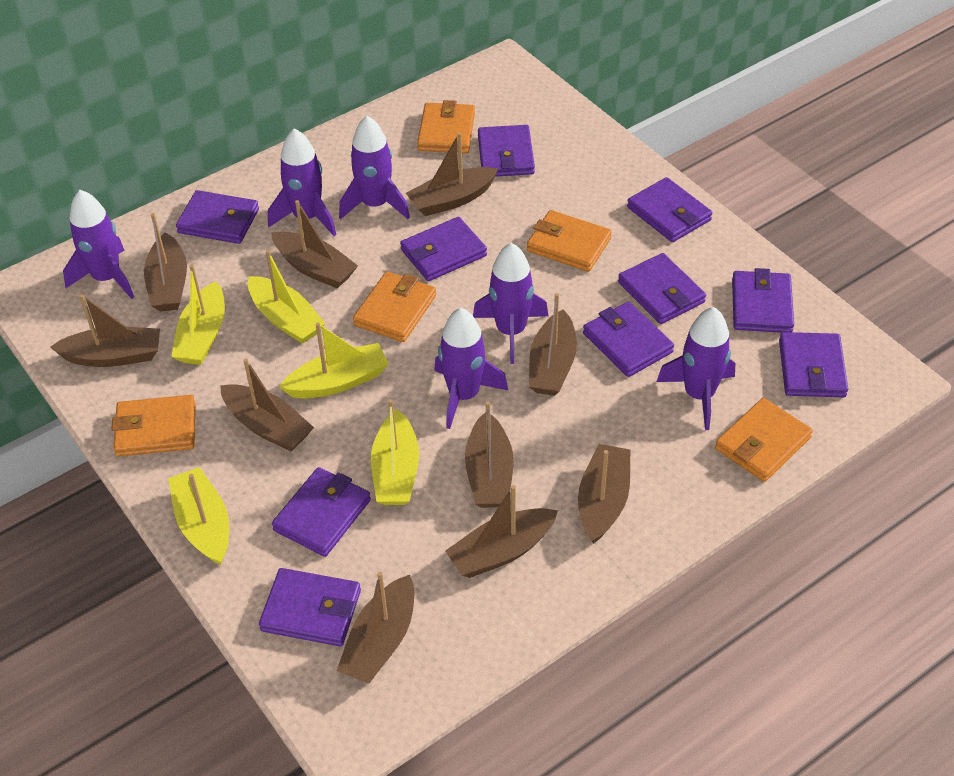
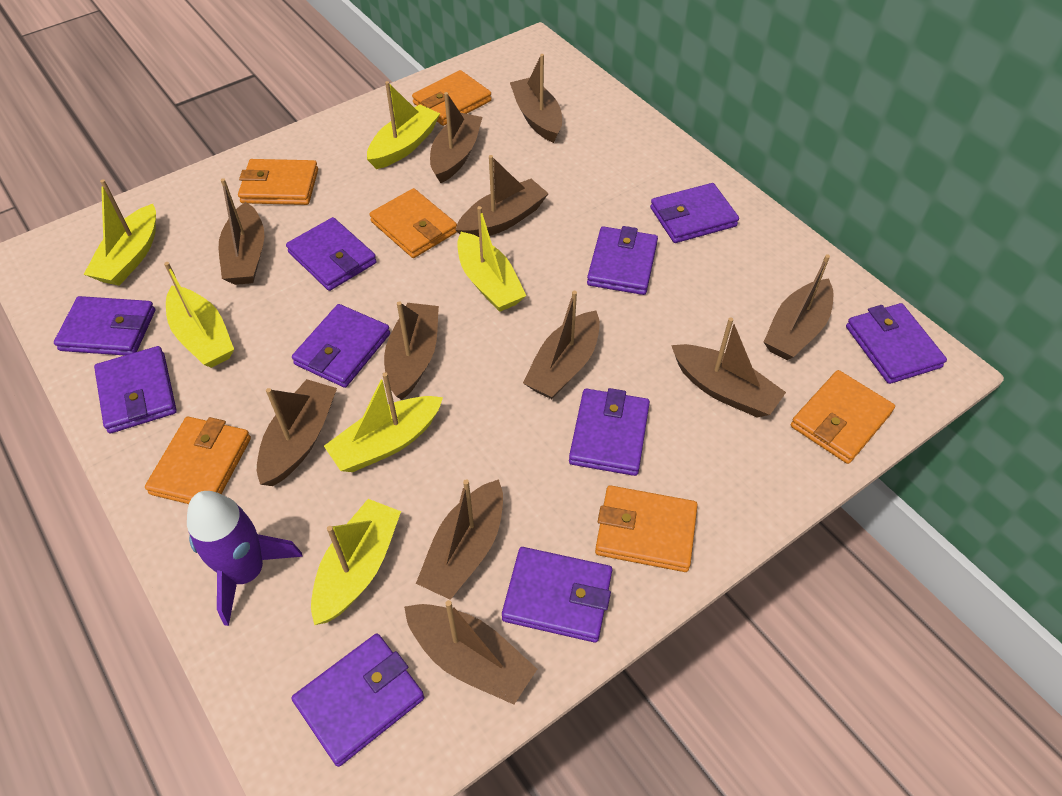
brown boat: 10 -> 11
orange wallet: 5 -> 6
purple rocket: 6 -> 1
yellow boat: 5 -> 6

